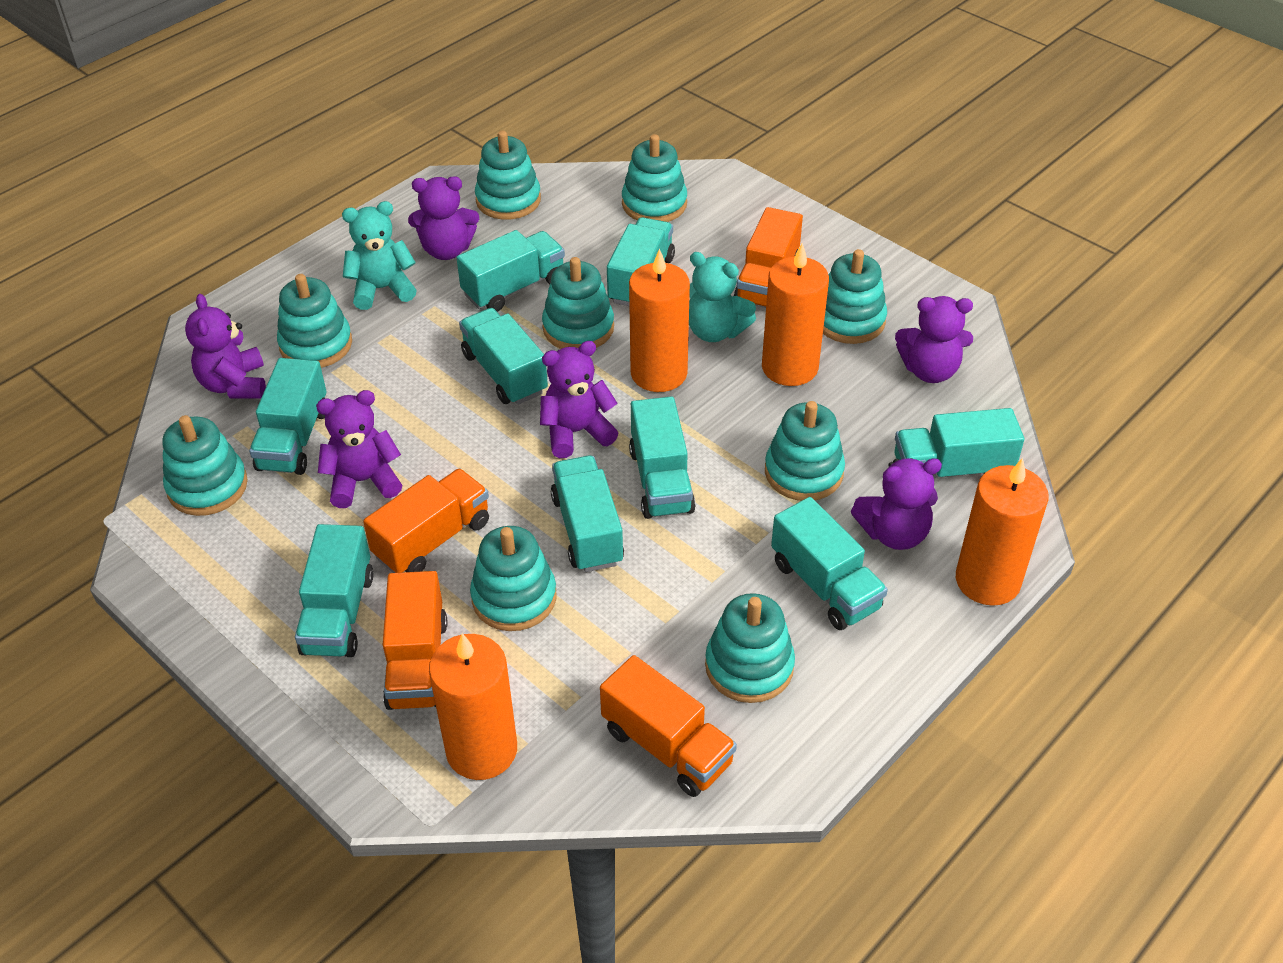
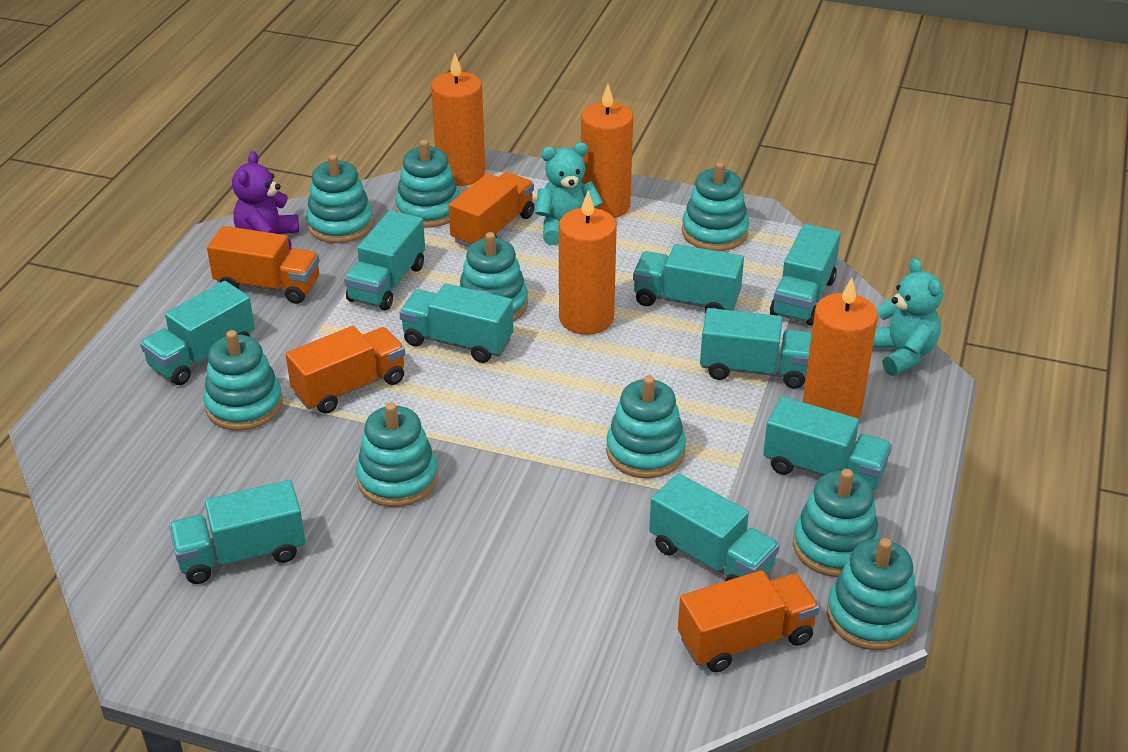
purple teddy bear: 6 -> 1

